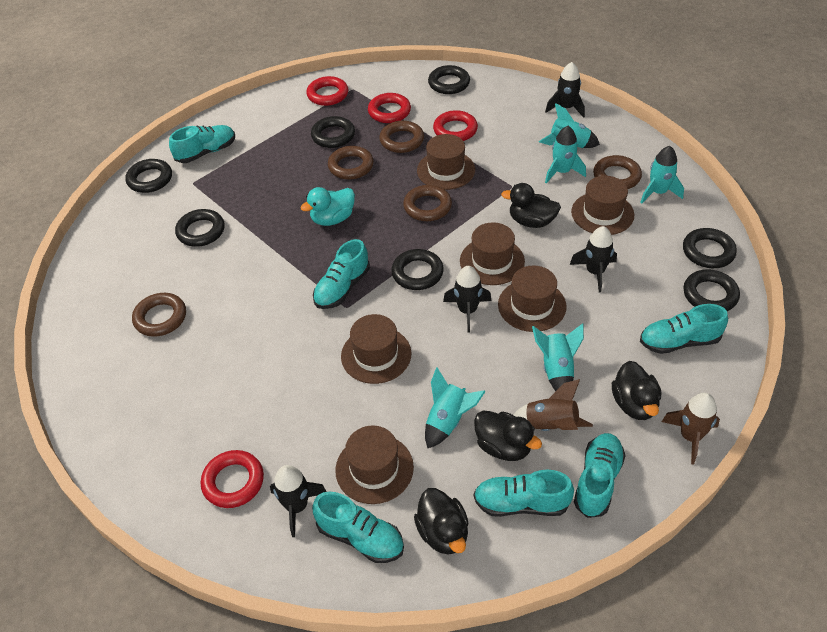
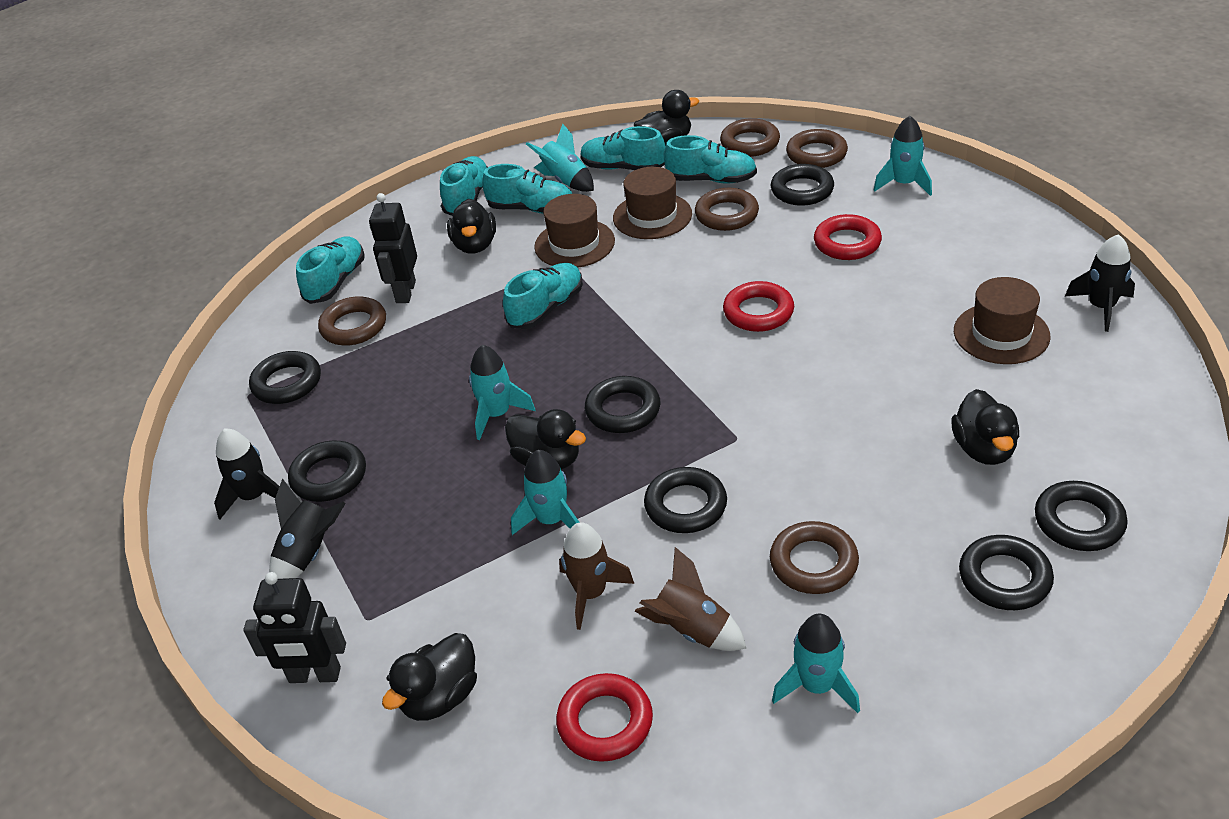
black duck: 4 -> 5
black robot: 0 -> 2
black rocket: 4 -> 3
brown hat: 6 -> 3
red ring: 4 -> 3
turquoise duck: 1 -> 0

